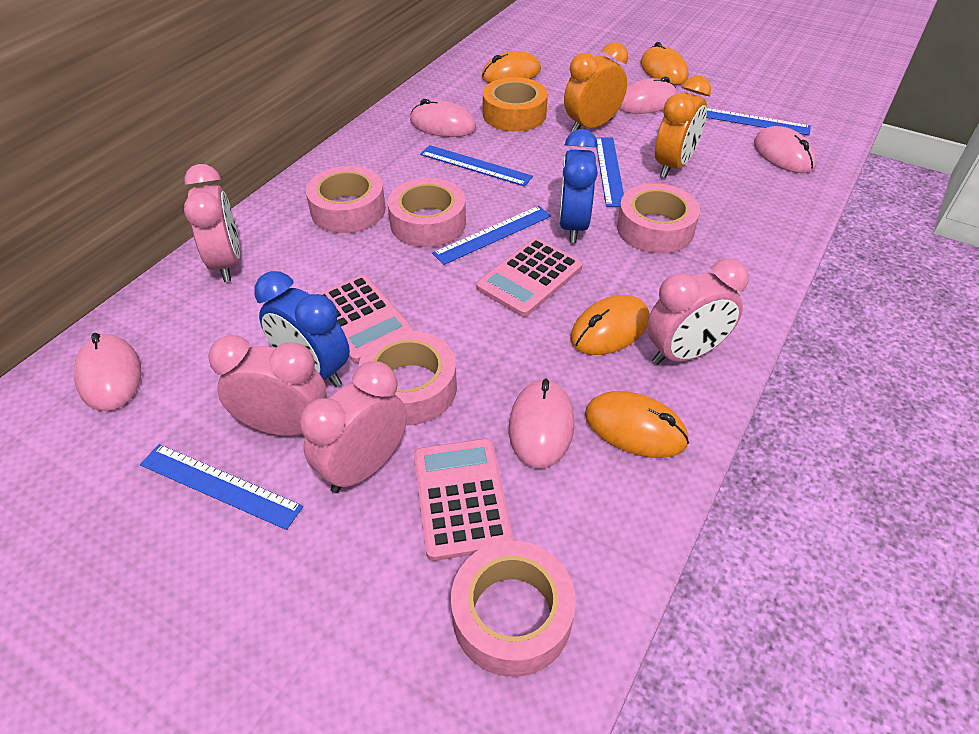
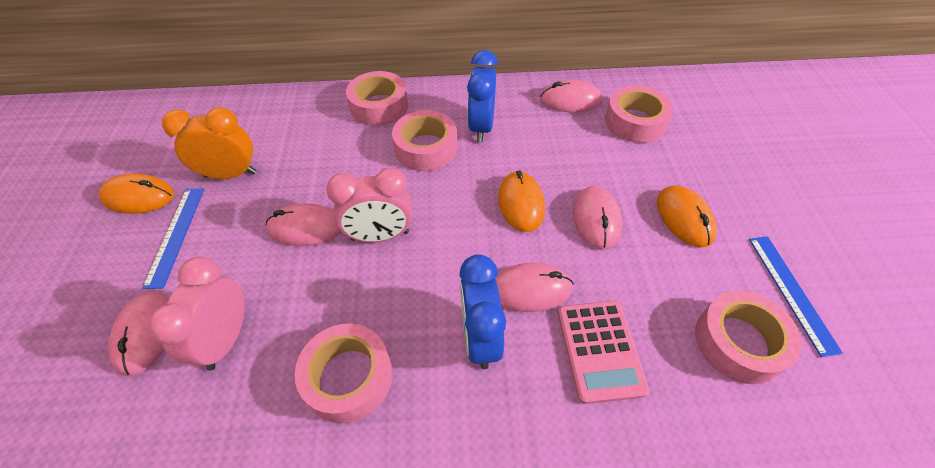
blue ruler: 5 -> 2
orange clock: 2 -> 1
orange mouse: 4 -> 3
orange tape: 1 -> 0
pink calculator: 3 -> 1
pink clock: 4 -> 2

